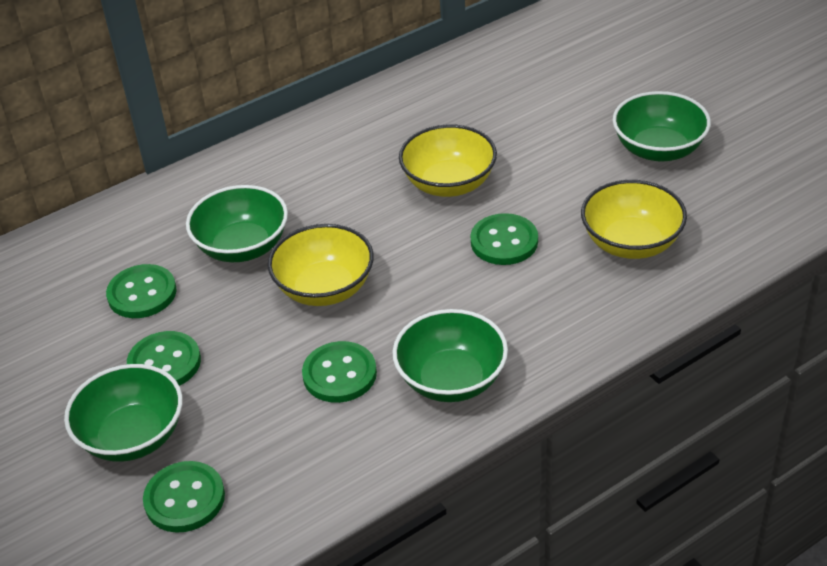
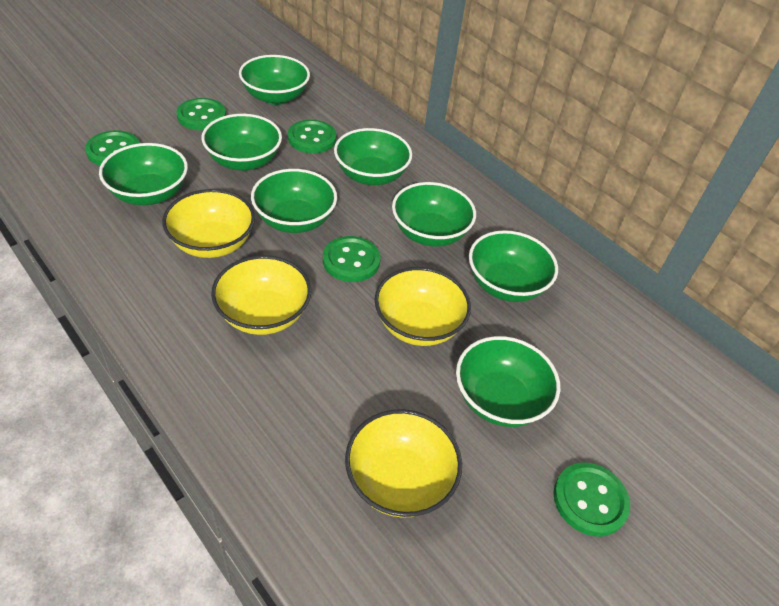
green bowl: 4 -> 8
yellow bowl: 3 -> 4

